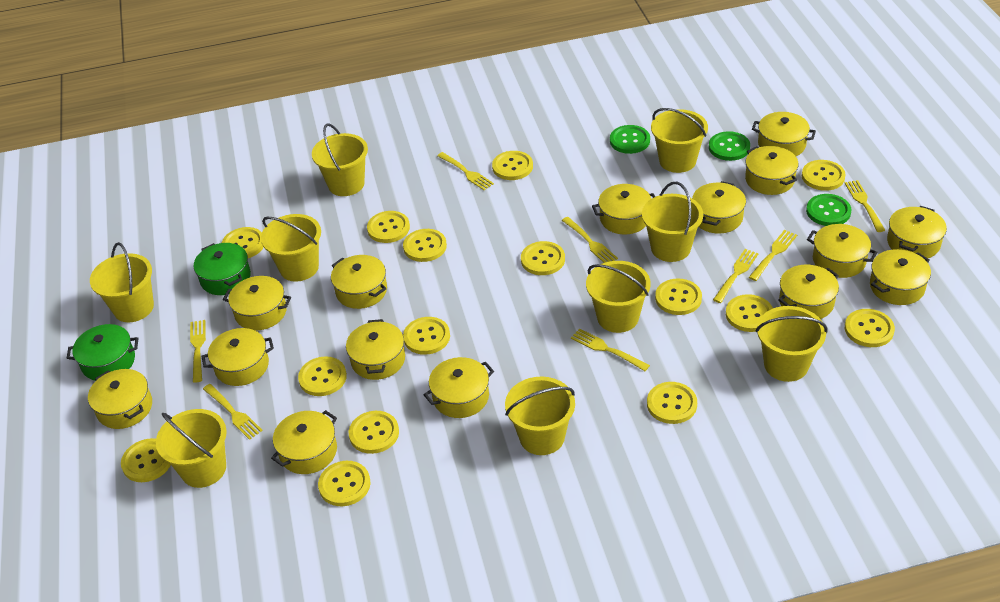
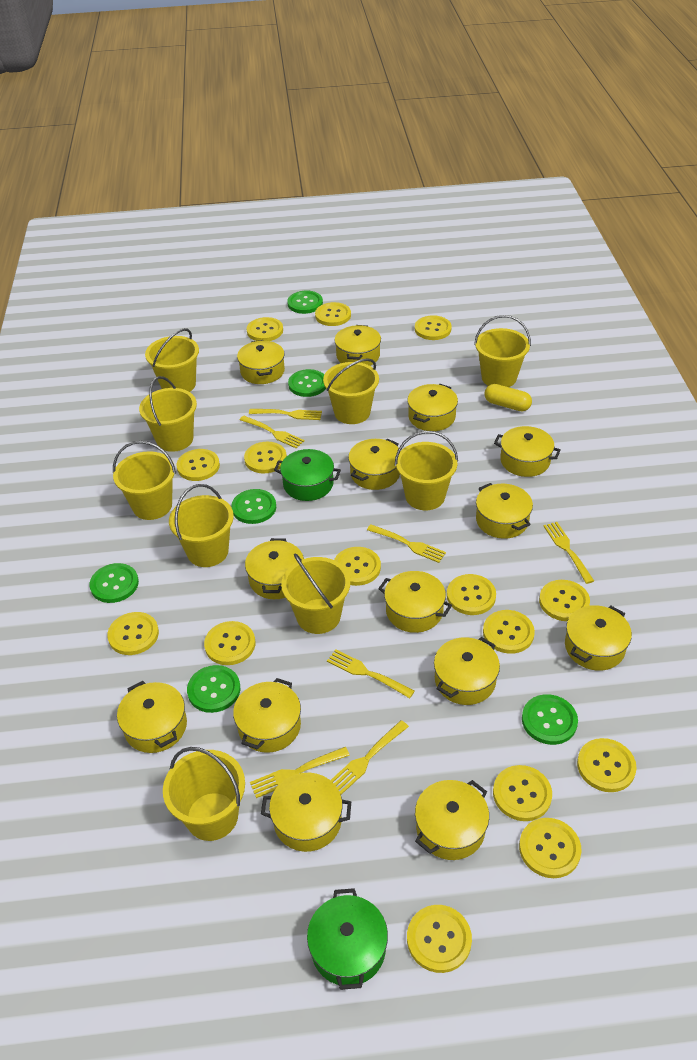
green button: 3 -> 6
yellow capsule: 0 -> 1
yellow fork: 8 -> 7
yellow pot: 15 -> 14

